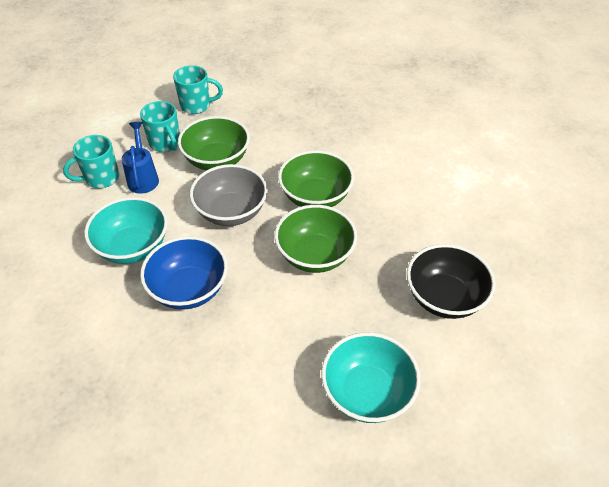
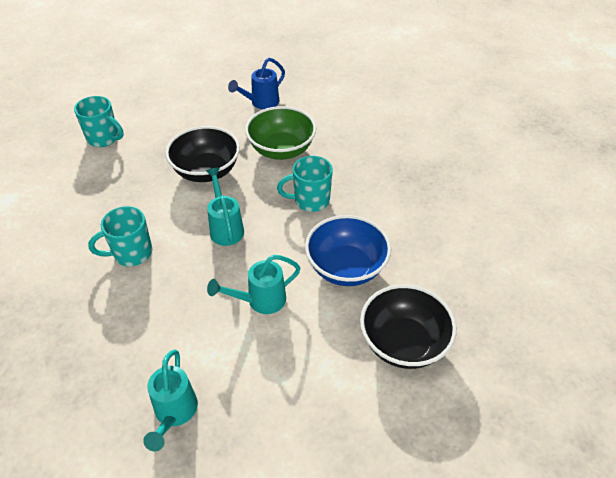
black bowl: 1 -> 2
green bowl: 3 -> 1
grey bowl: 1 -> 0
turquoise bowl: 2 -> 0
turquoise watering can: 0 -> 3

